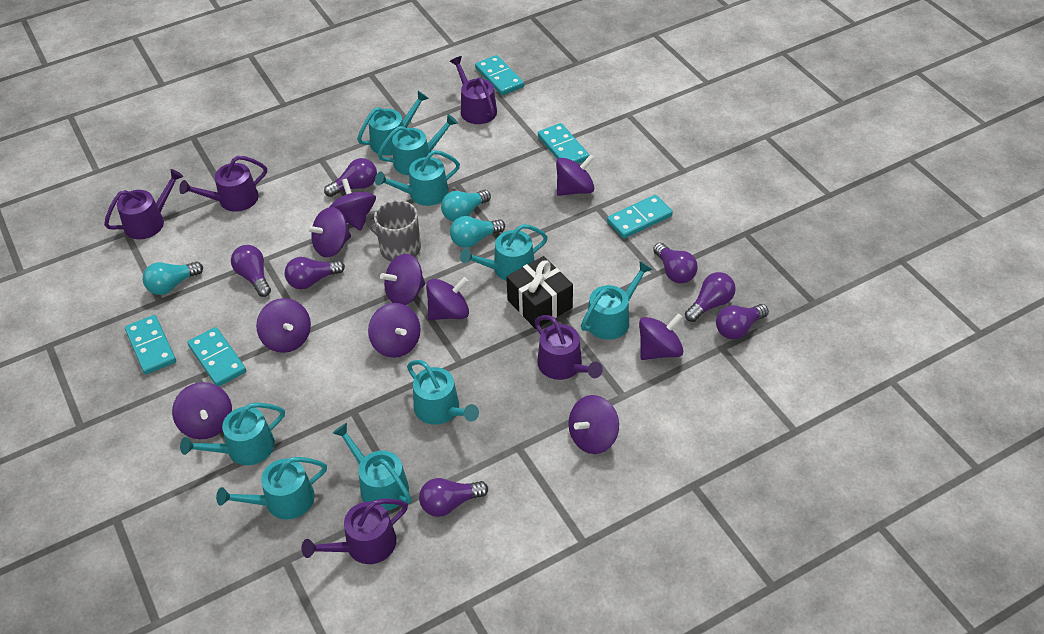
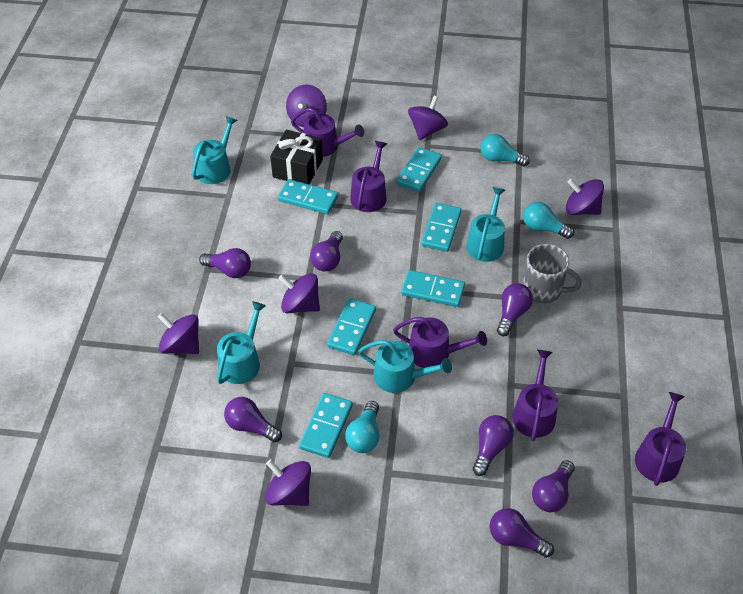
purple spinning top: 10 -> 6
turquoise domino: 5 -> 6
turquoise watering can: 9 -> 4

